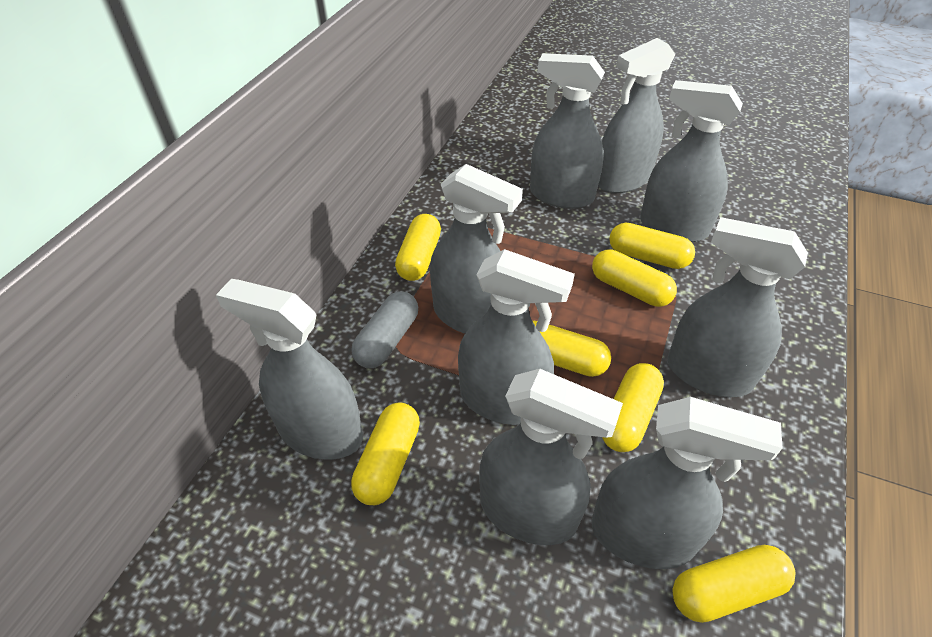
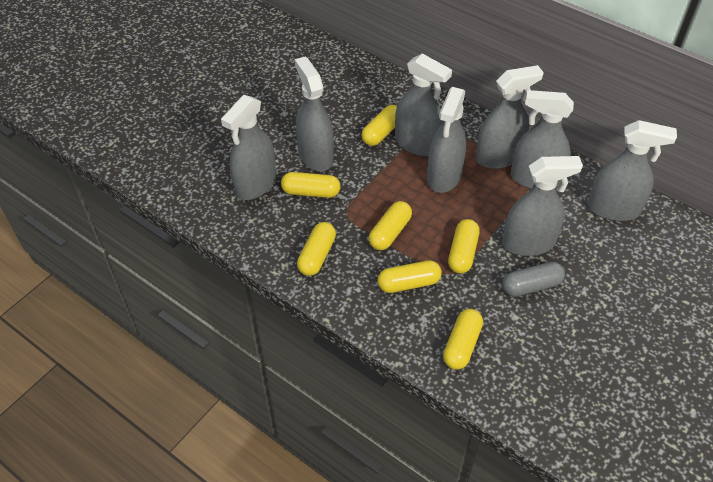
grey spray bottle: 9 -> 8

